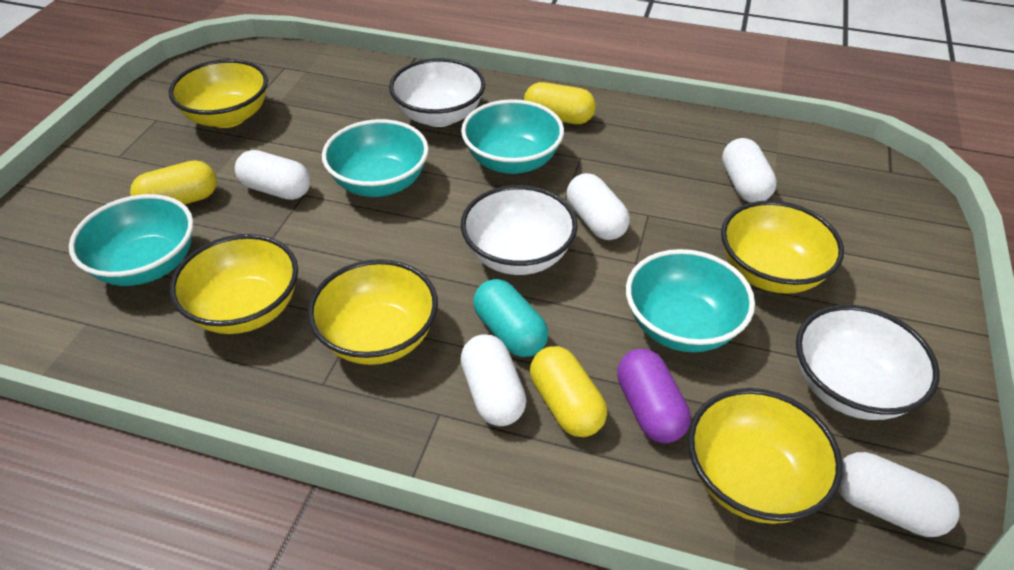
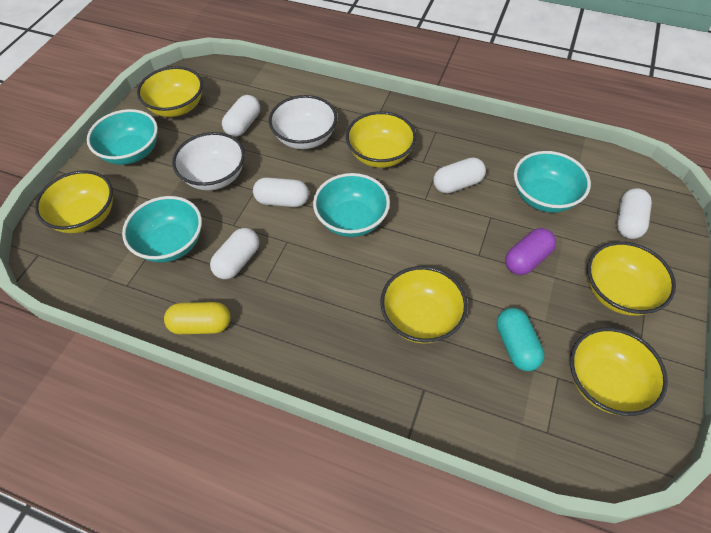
white bowl: 3 -> 2
yellow bowl: 5 -> 6
yellow capsule: 3 -> 1

